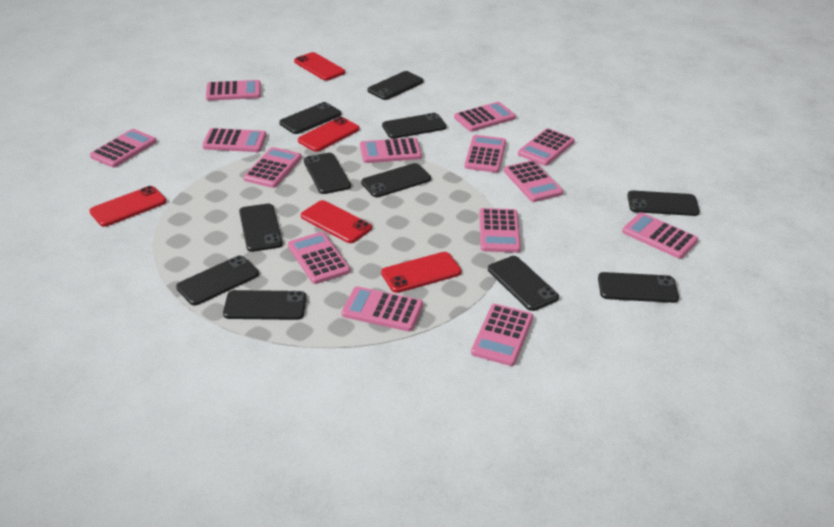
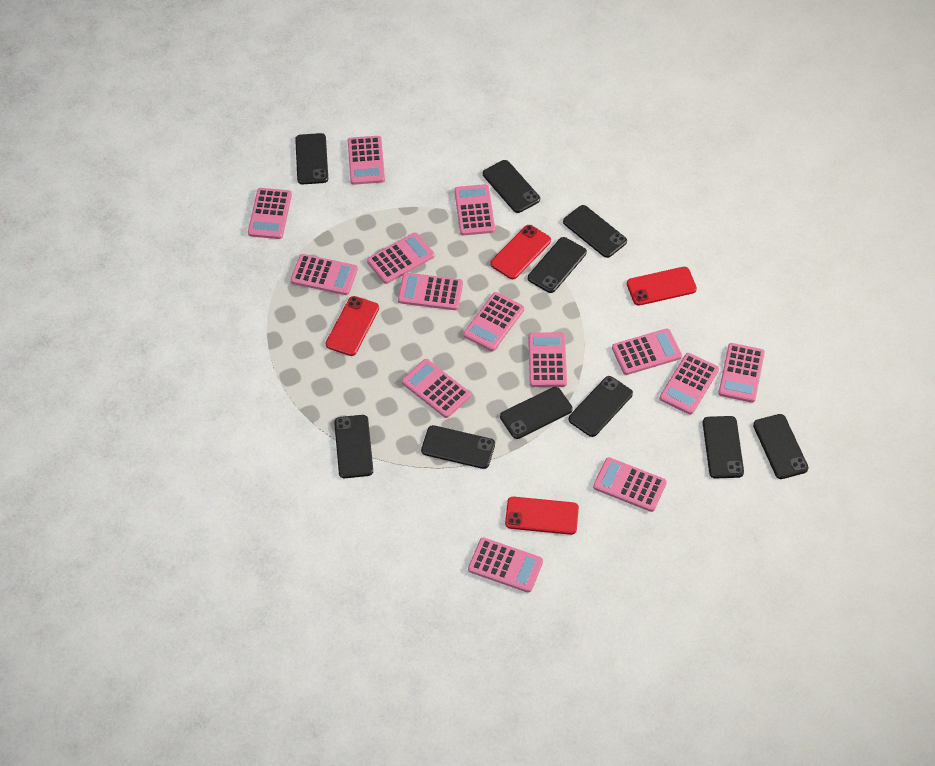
black phone: 11 -> 10
red phone: 5 -> 4

